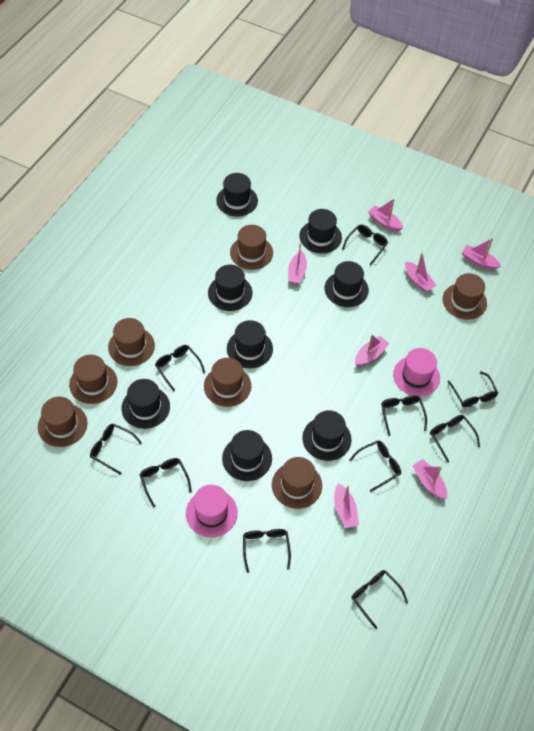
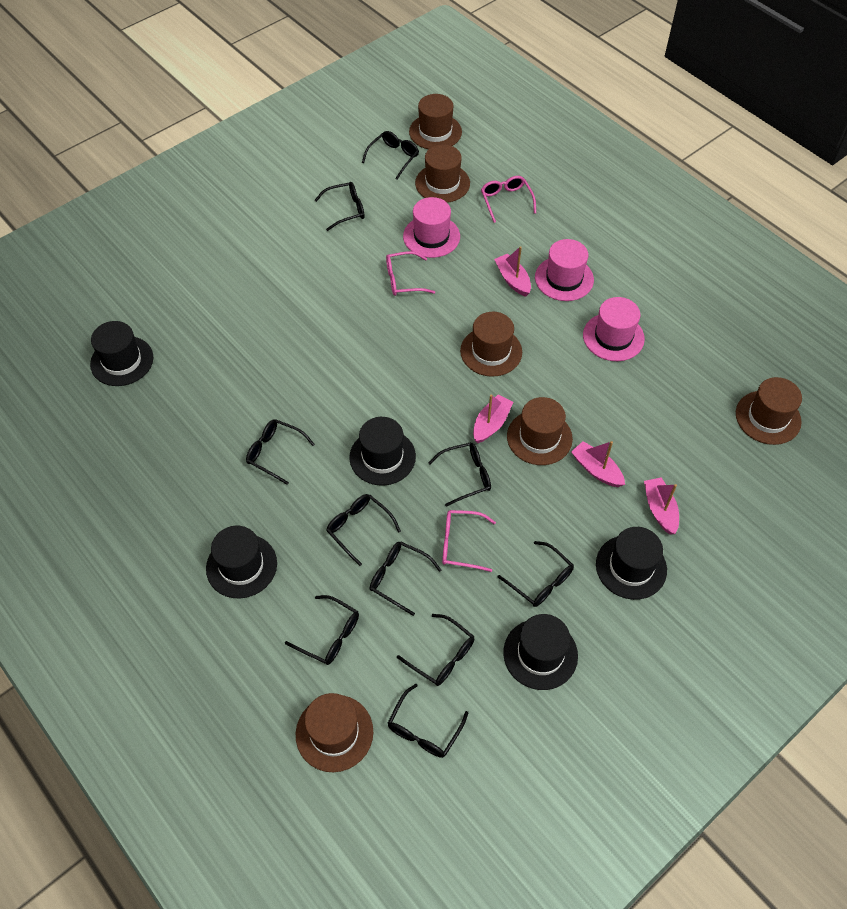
black hat: 8 -> 5
brown hat: 7 -> 6
pink boat: 7 -> 4
pink glasses: 0 -> 3
pink hat: 2 -> 3

